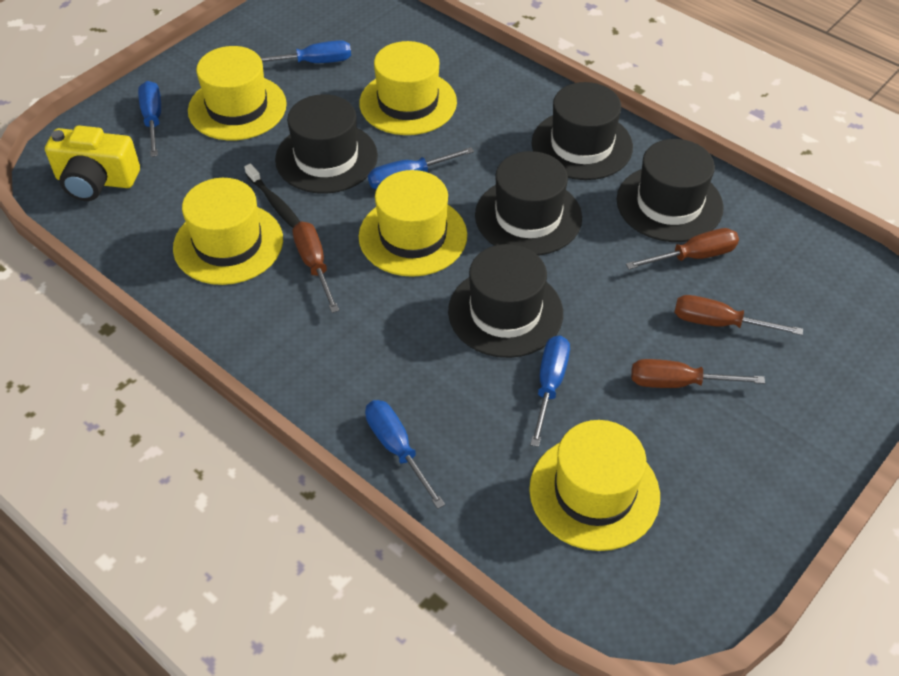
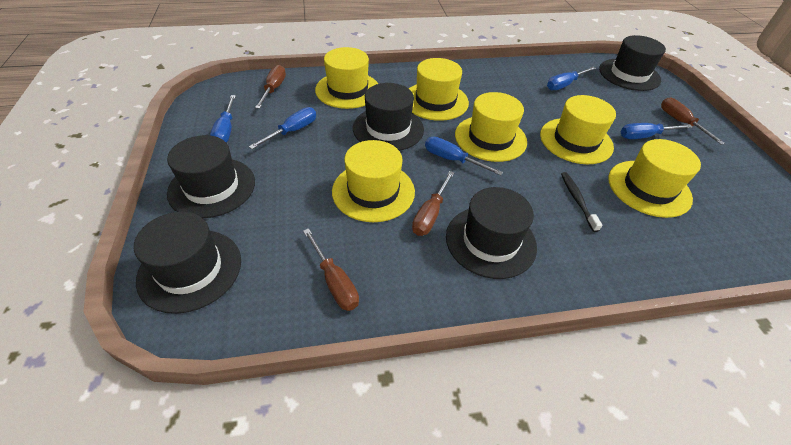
yellow camera: 1 -> 0
yellow hat: 5 -> 6

